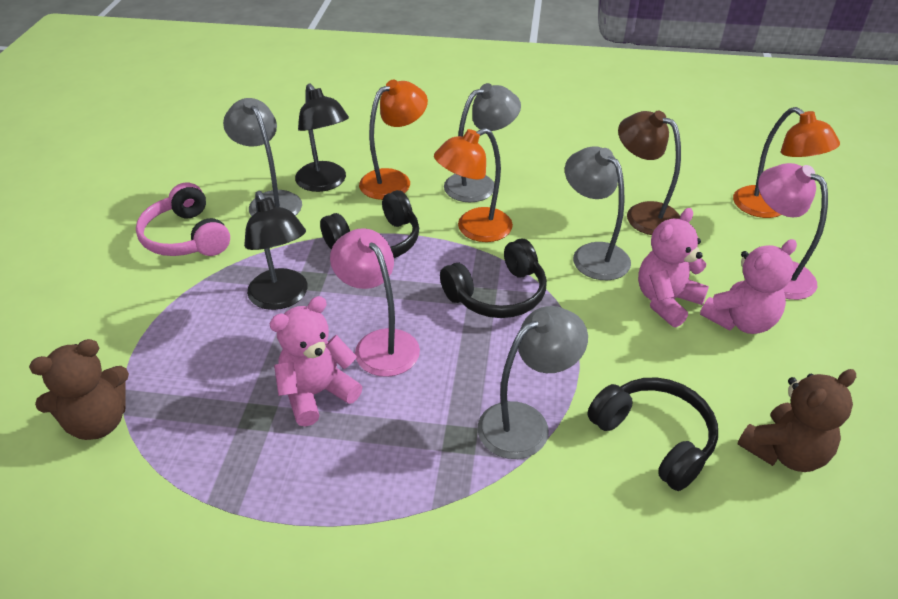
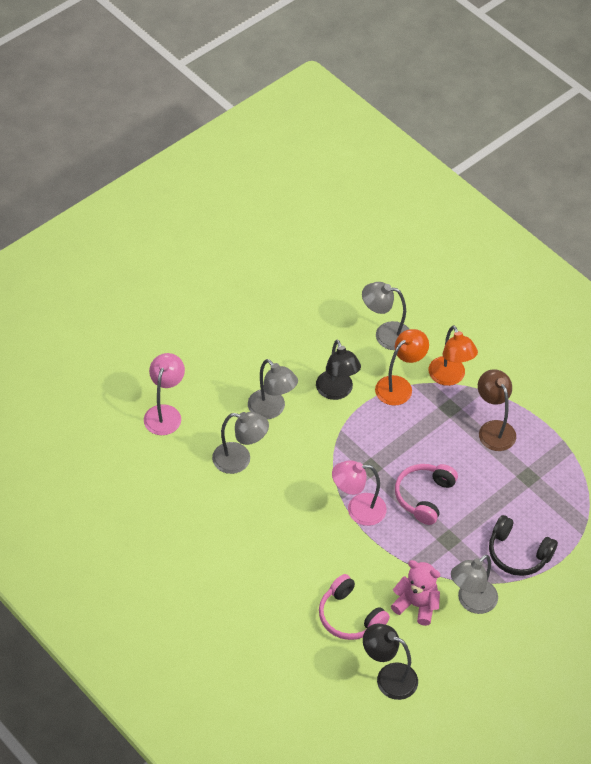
black headphones: 3 -> 1
brown teddy bear: 2 -> 0
orange lamp: 3 -> 2
pink headphones: 1 -> 2
pink teddy bear: 3 -> 1

